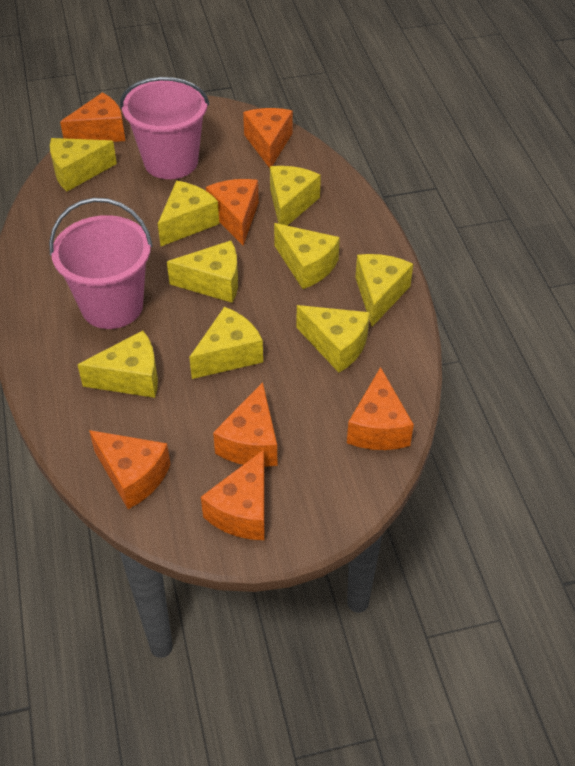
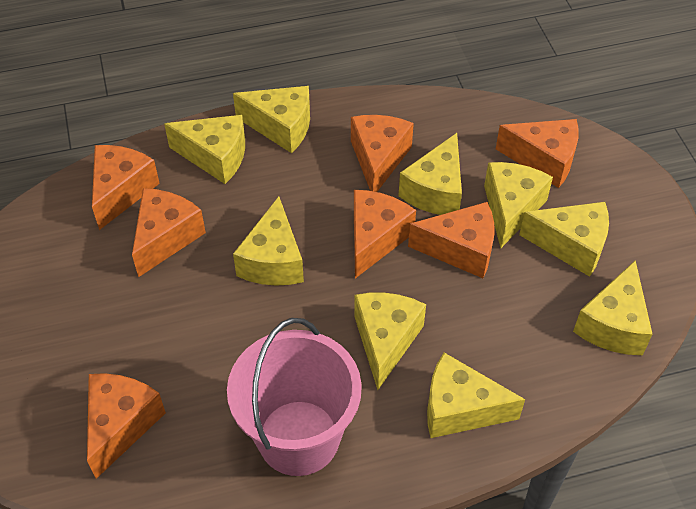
pink bucket: 2 -> 1

